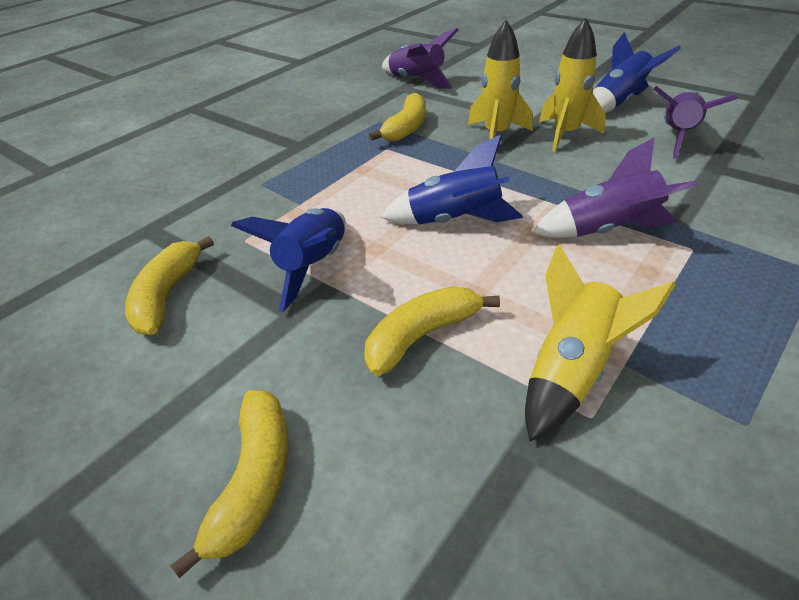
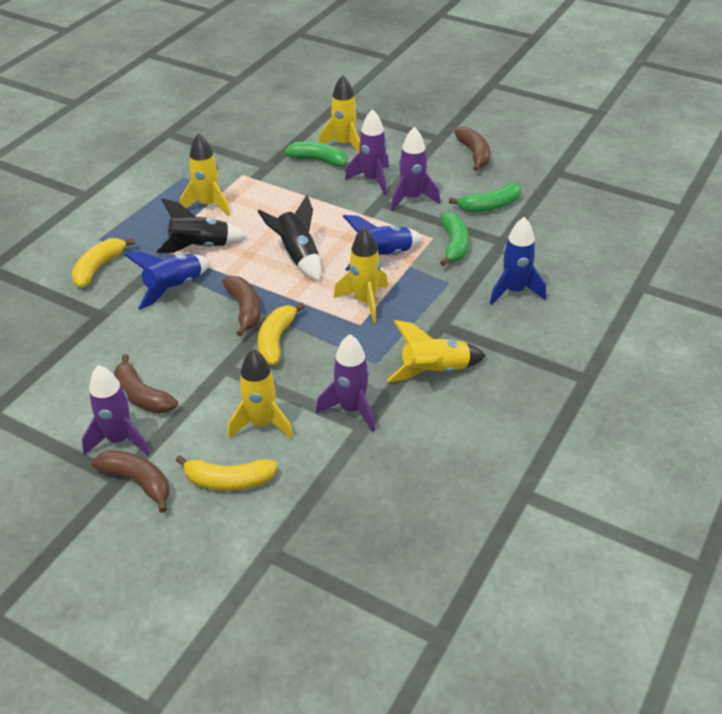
black rocket: 0 -> 2
brown banana: 0 -> 4
green banana: 0 -> 3
purple rocket: 3 -> 4
yellow banana: 4 -> 3
yellow rocket: 3 -> 5

